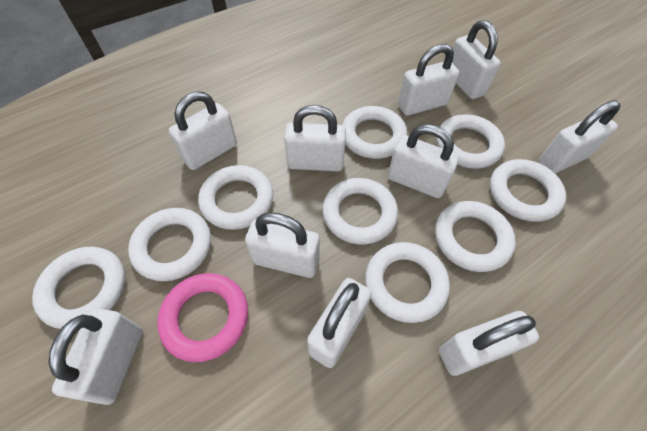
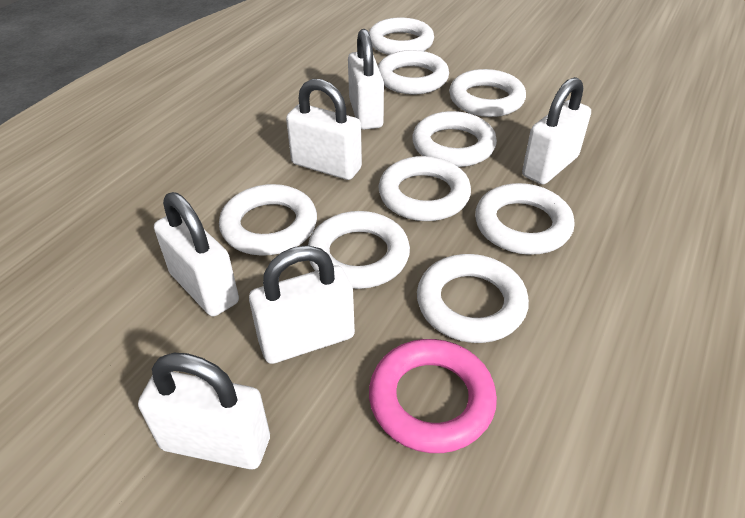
white padlock: 10 -> 6

